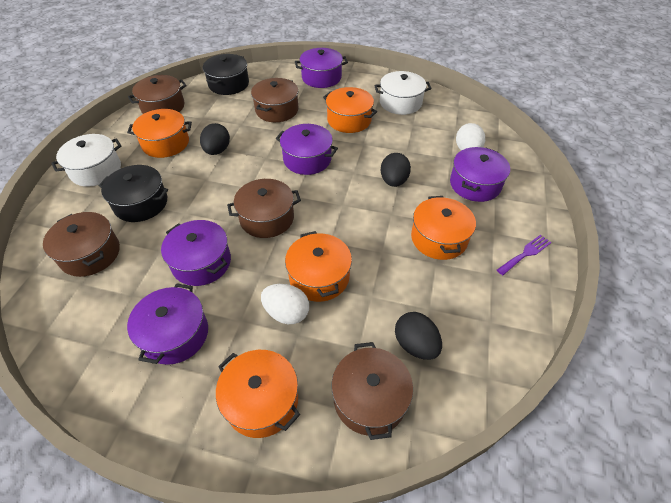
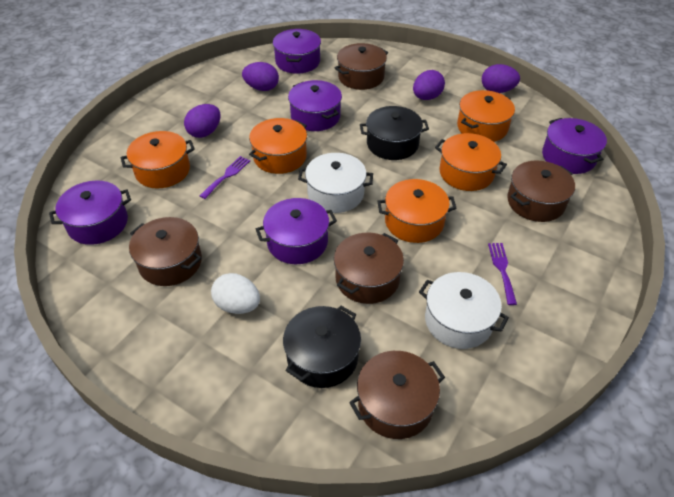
black egg: 3 -> 0
purple egg: 0 -> 4
purple fork: 1 -> 2
white egg: 2 -> 1

